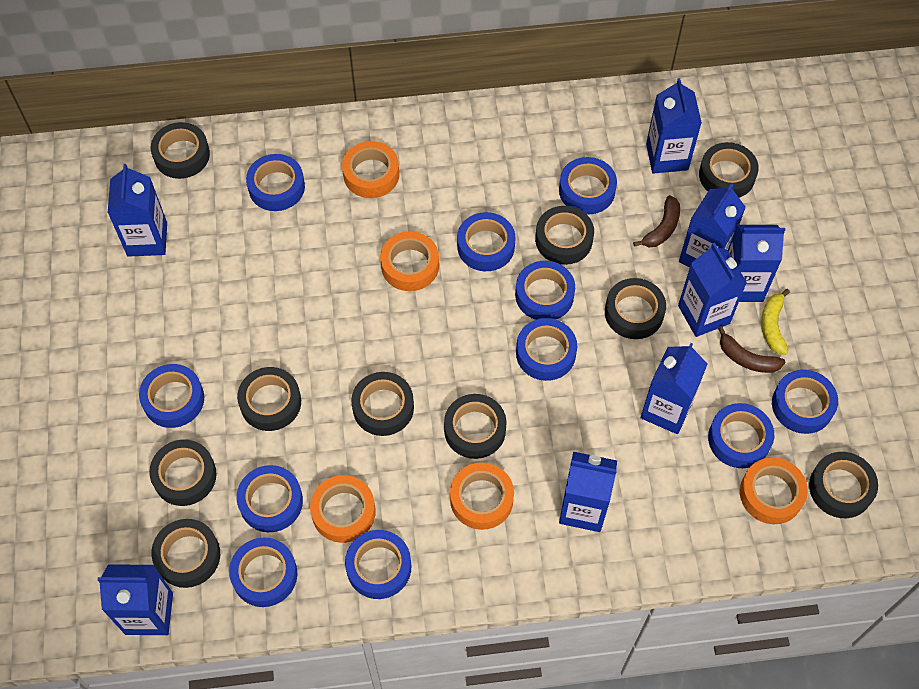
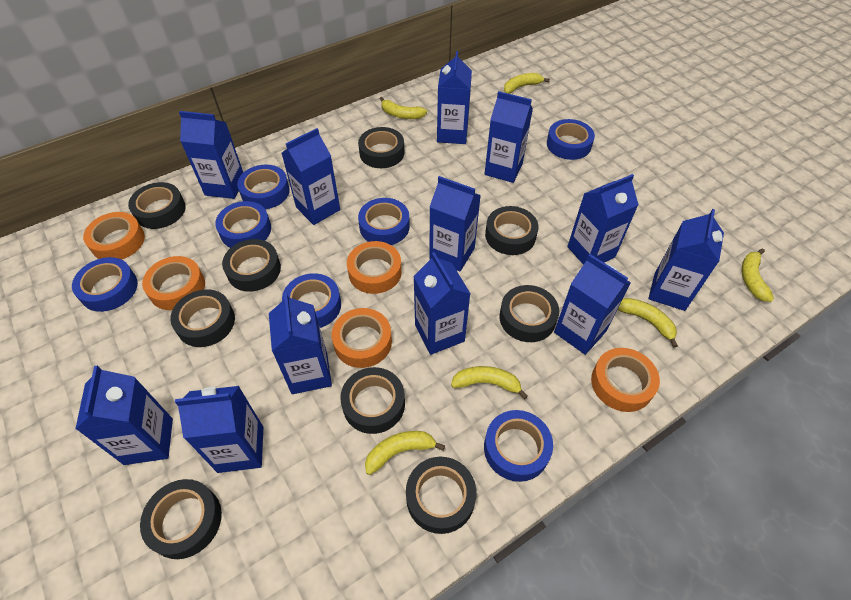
black tape: 10 -> 9
blue carton: 8 -> 12
blue tape: 11 -> 7
brown banana: 2 -> 0
yellow banana: 1 -> 6

